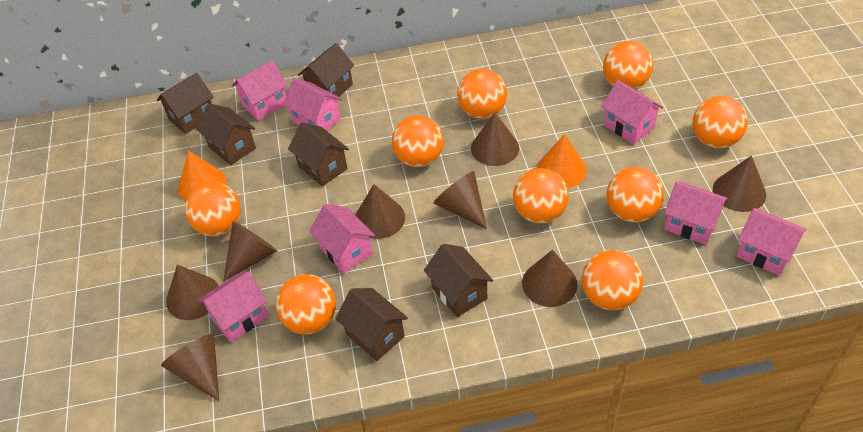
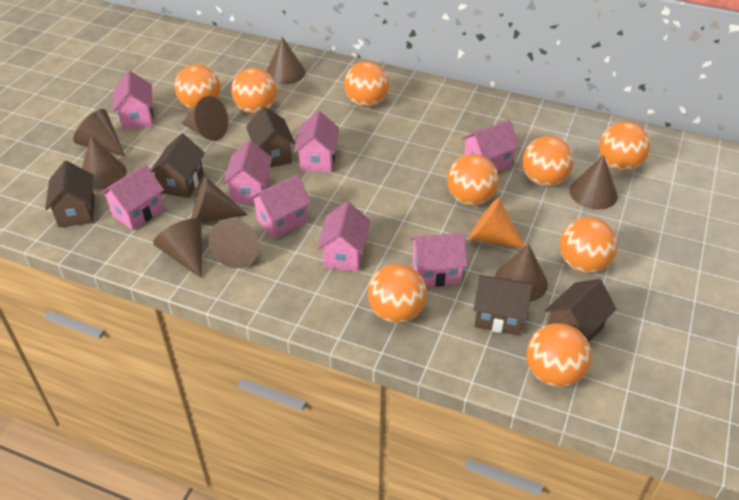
brown cone: 8 -> 9
brown house: 6 -> 5
orange cone: 2 -> 1
pink house: 7 -> 8

